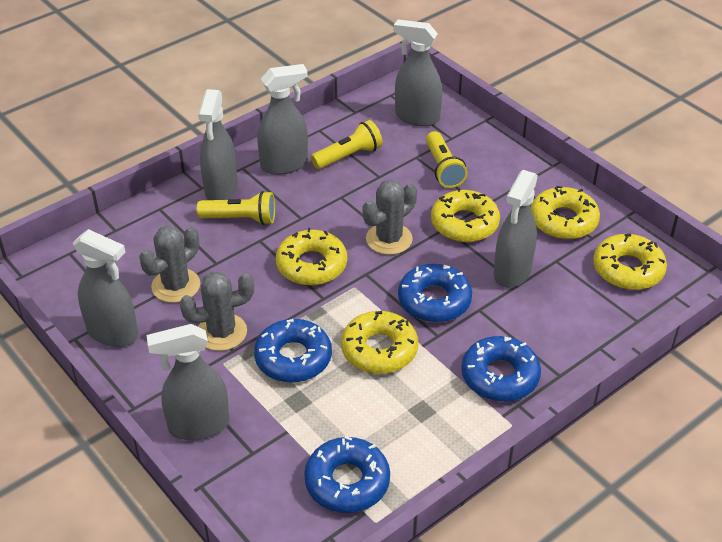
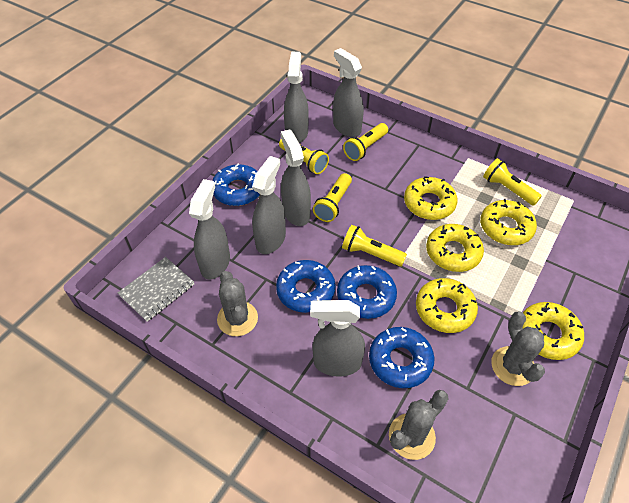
grey notebook: 0 -> 1
yellow flashlight: 3 -> 5

